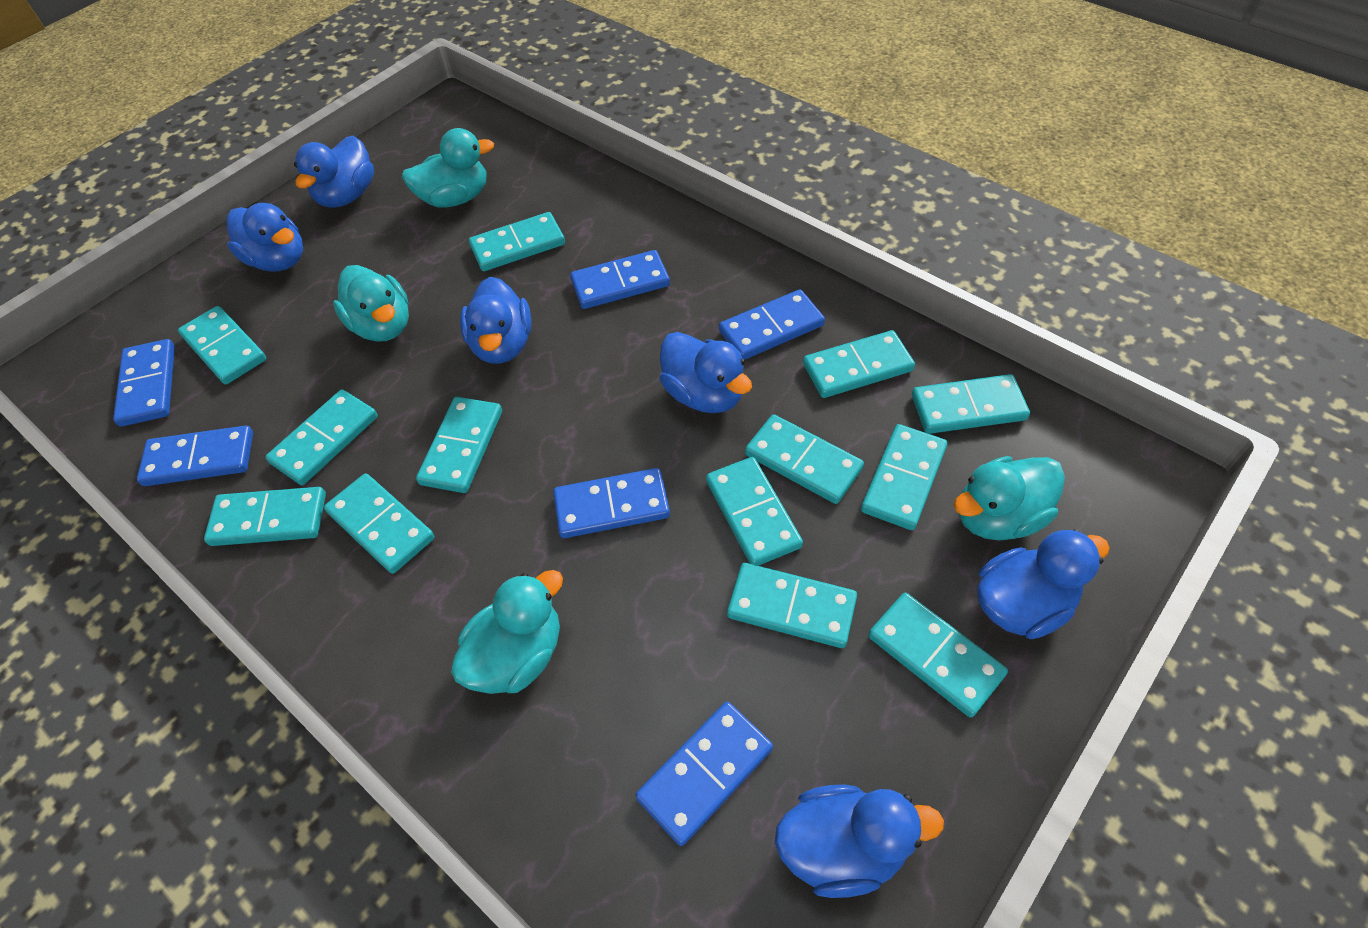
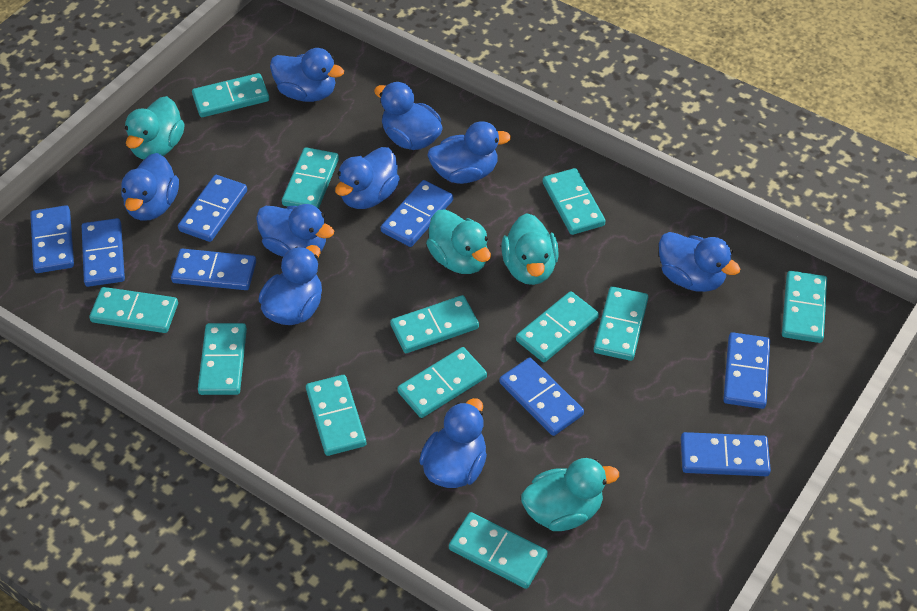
blue domino: 6 -> 8
blue duck: 6 -> 9
turquoise domino: 13 -> 12

